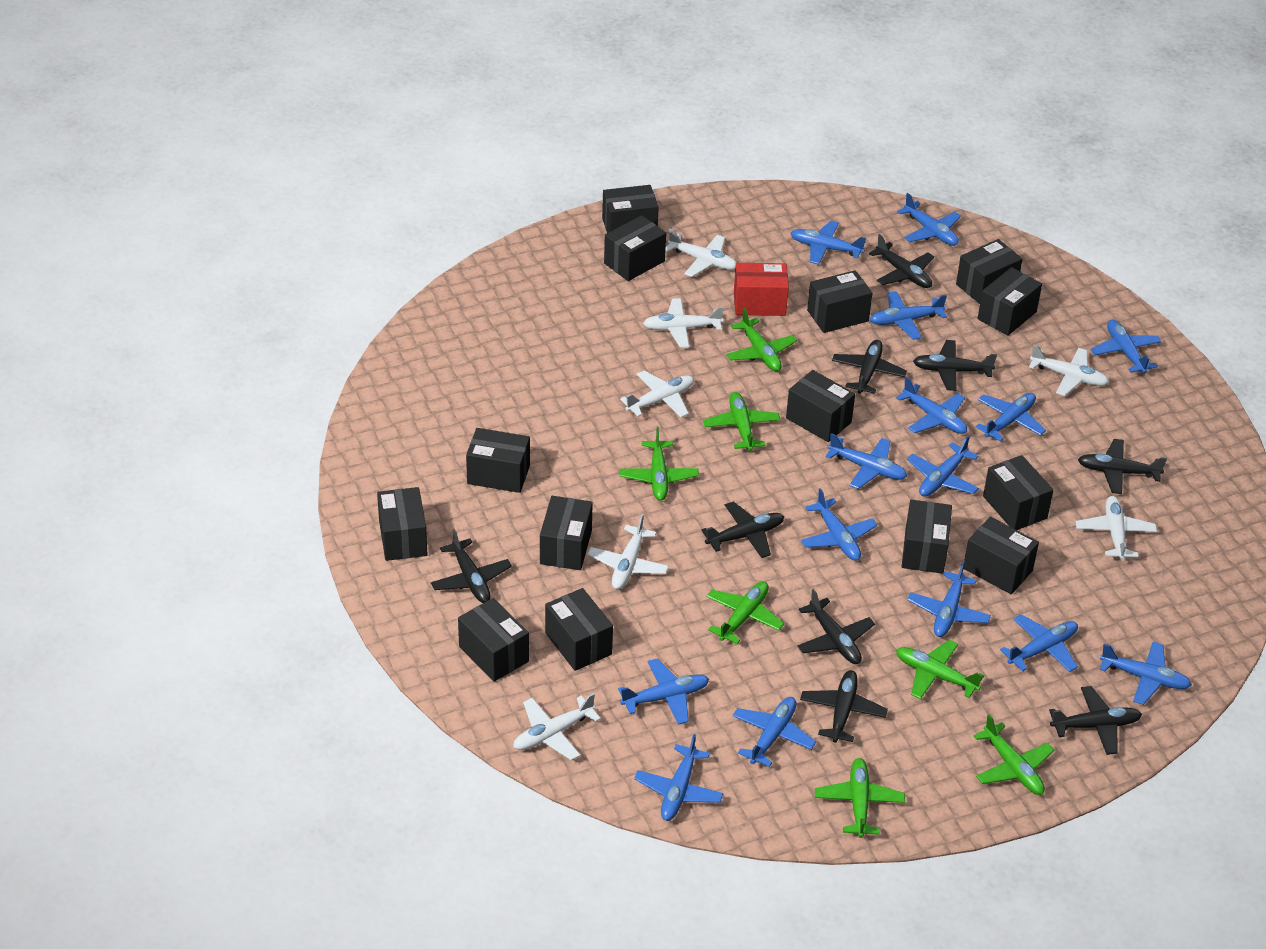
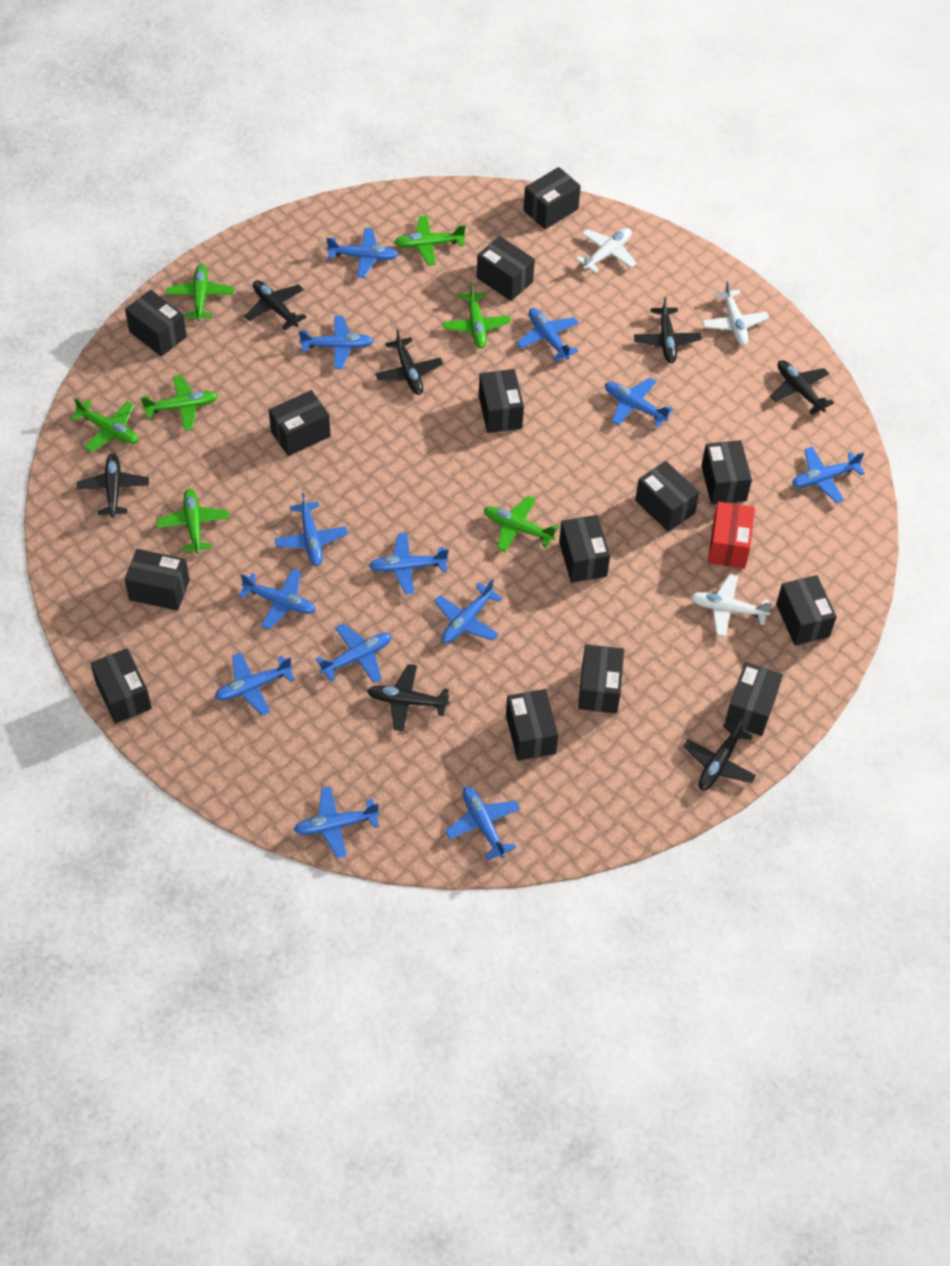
black plane: 9 -> 7
blue plane: 15 -> 13
white plane: 7 -> 3

